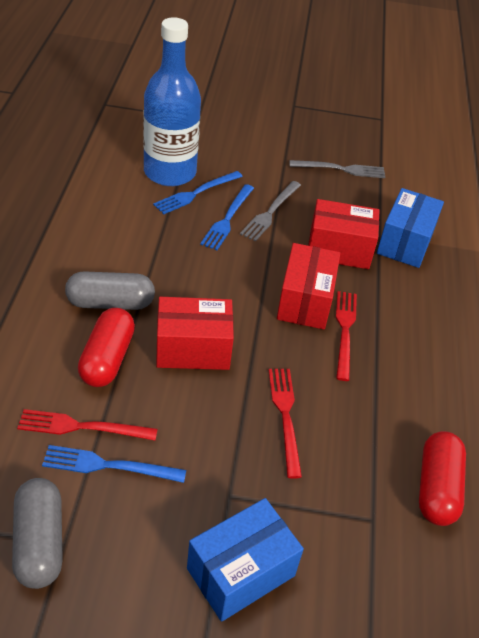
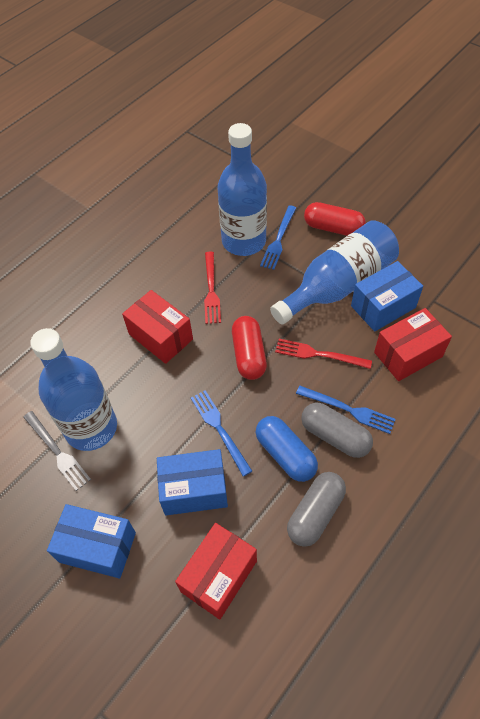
blue bottle: 1 -> 3
blue box: 2 -> 3
blue capsule: 0 -> 1
grey fork: 2 -> 1
red fork: 3 -> 2

